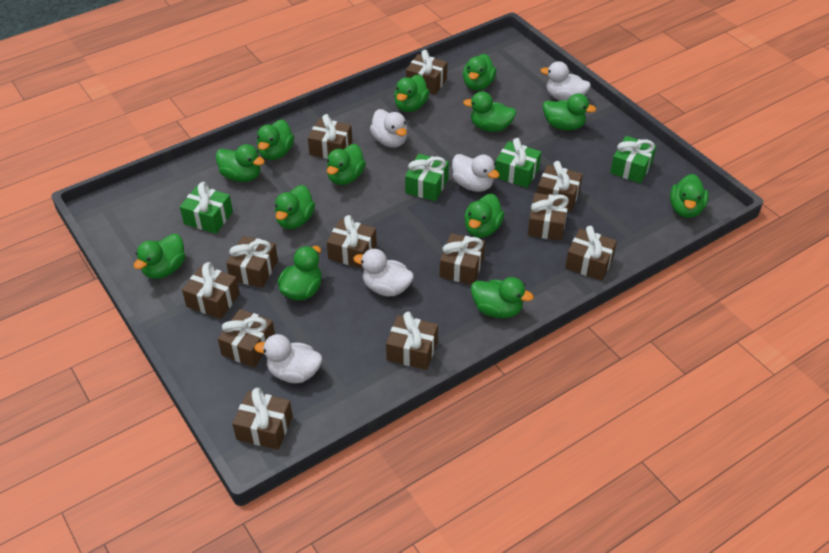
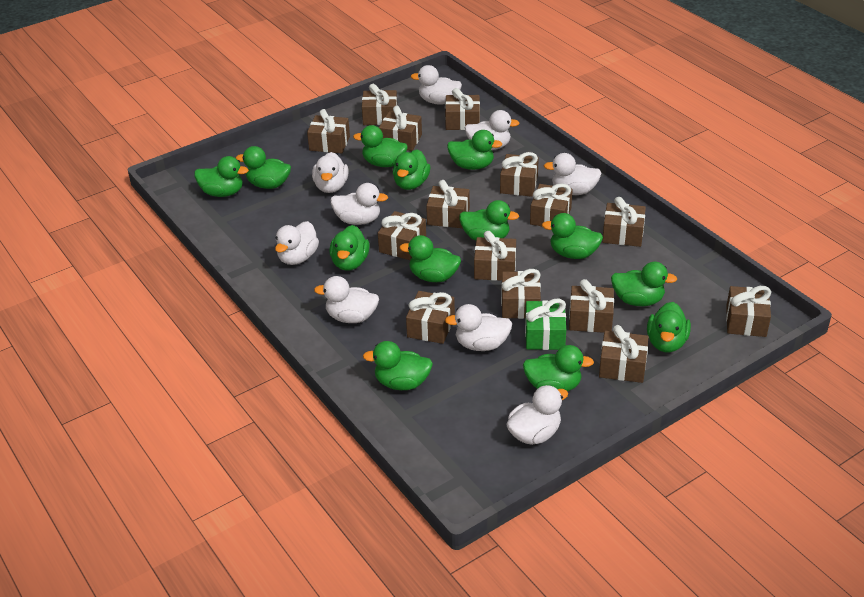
brown gift: 12 -> 15
green gift: 4 -> 1
white duck: 5 -> 9

